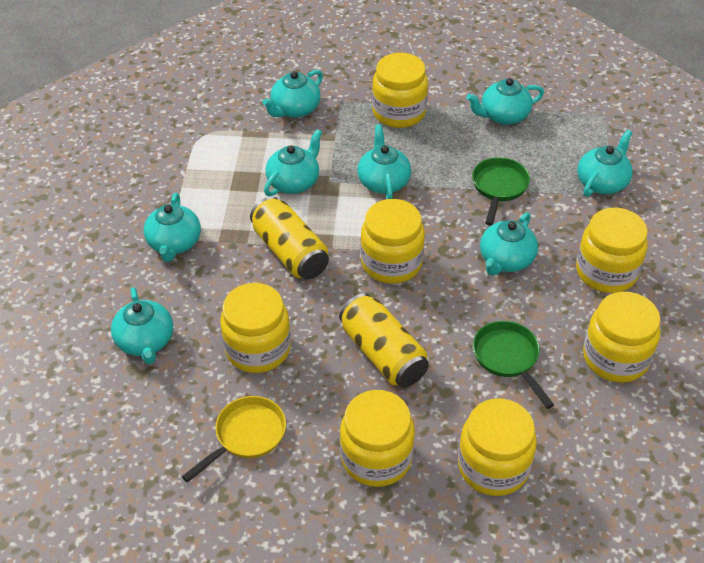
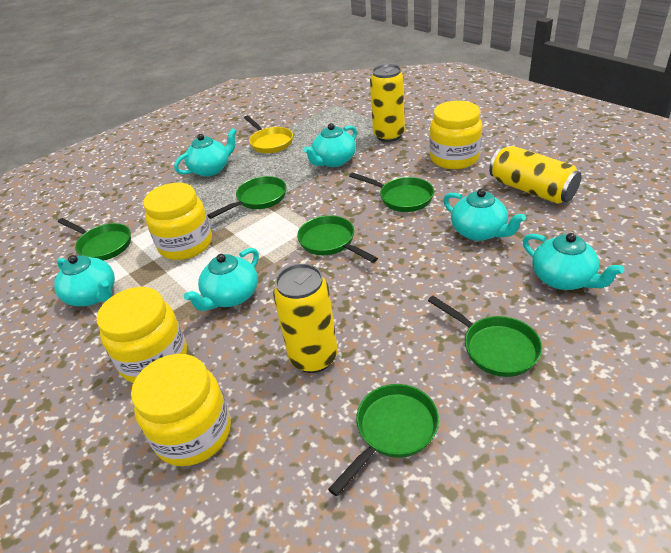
green pan: 2 -> 6
turquoise teapot: 8 -> 6
yellow can: 2 -> 3
yellow jar: 7 -> 4

